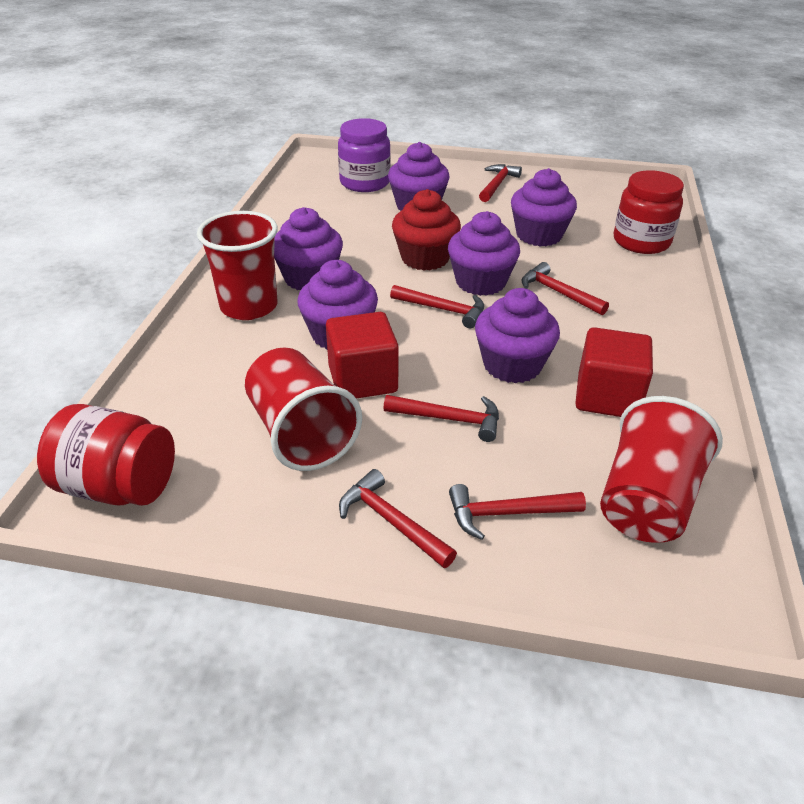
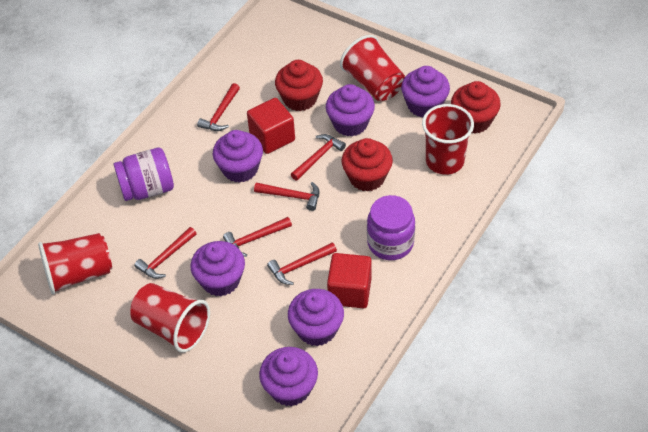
purple jar: 1 -> 2
red cup: 3 -> 4
red cupcake: 1 -> 3
red jar: 2 -> 0

